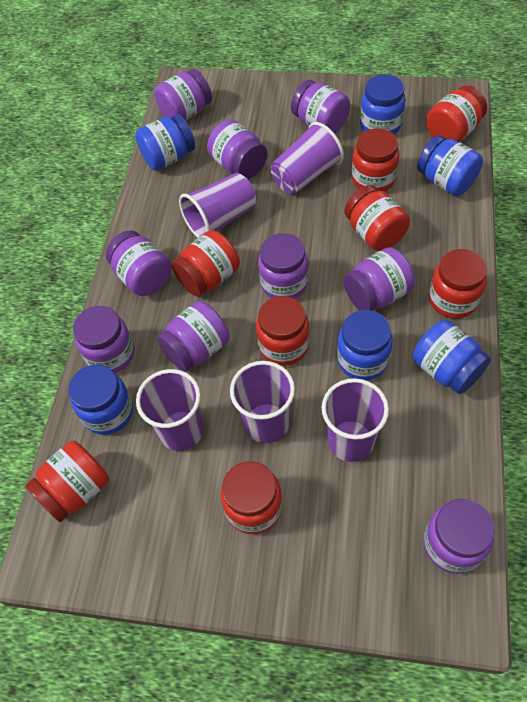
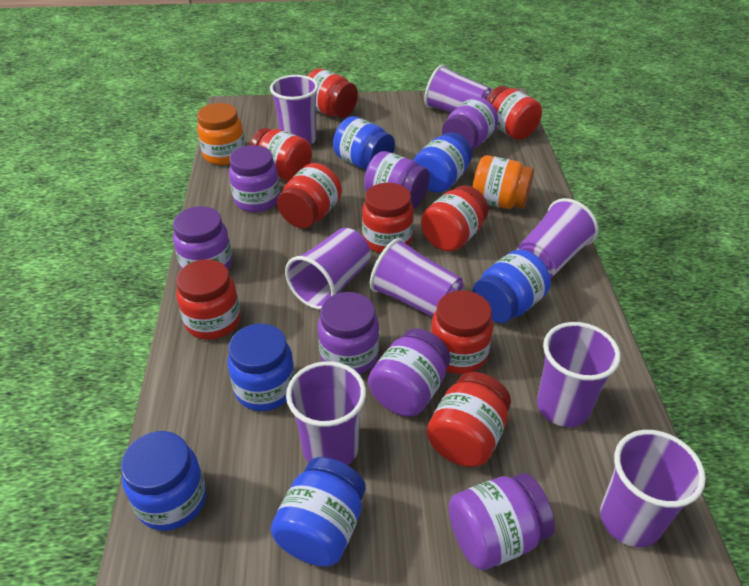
orange jar: 0 -> 2
purple cup: 5 -> 8
purple jar: 9 -> 7
red jar: 8 -> 9

